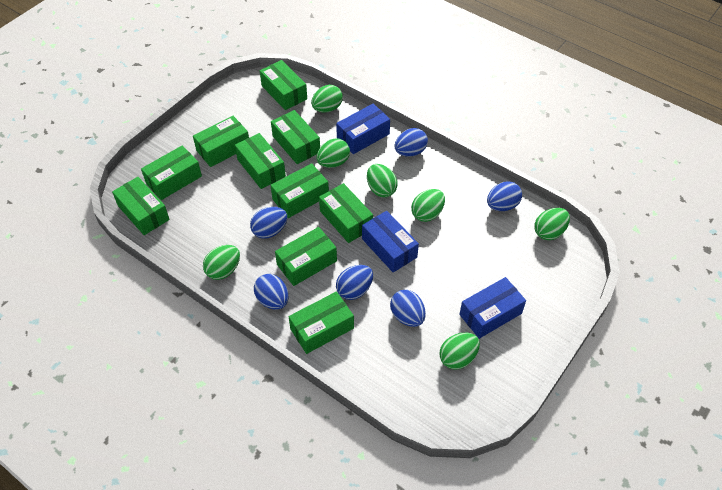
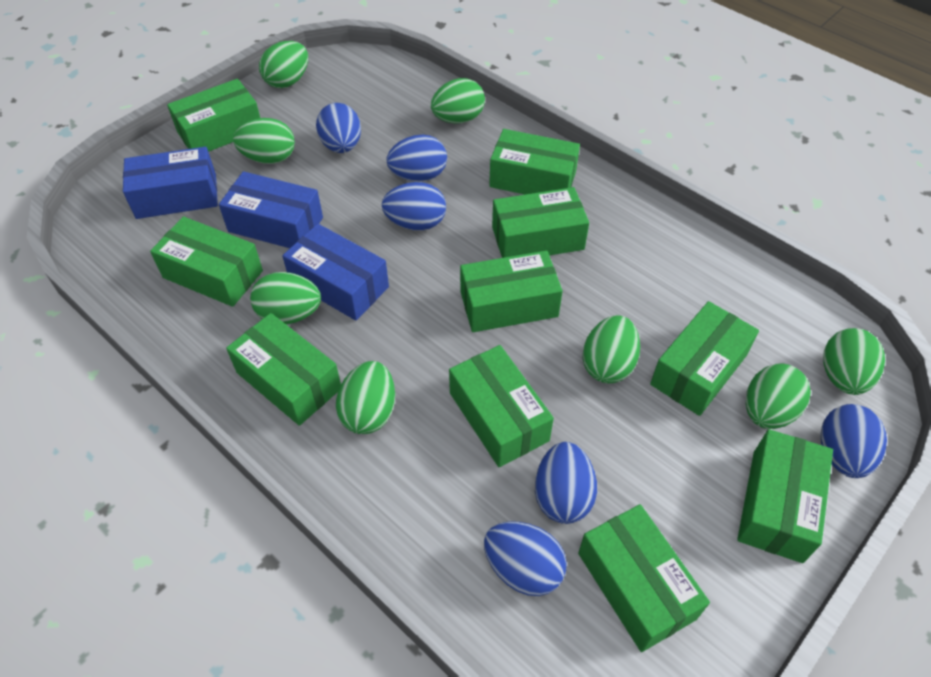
green egg: 7 -> 8

